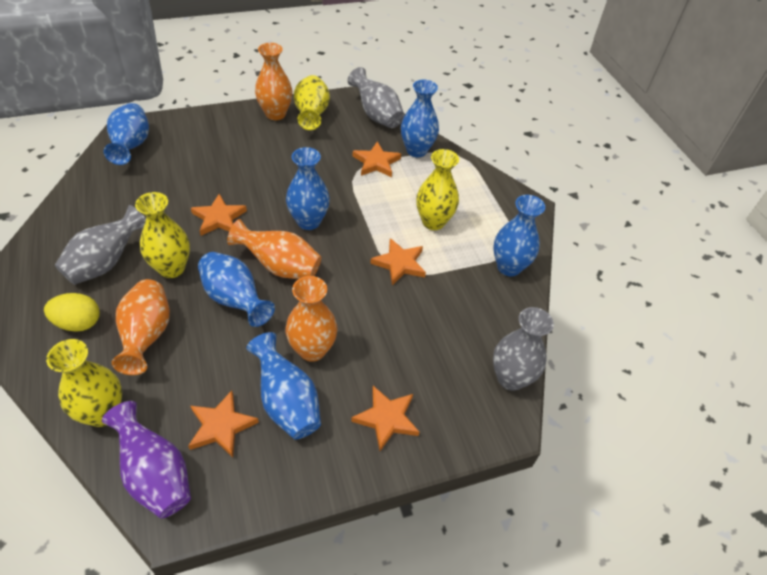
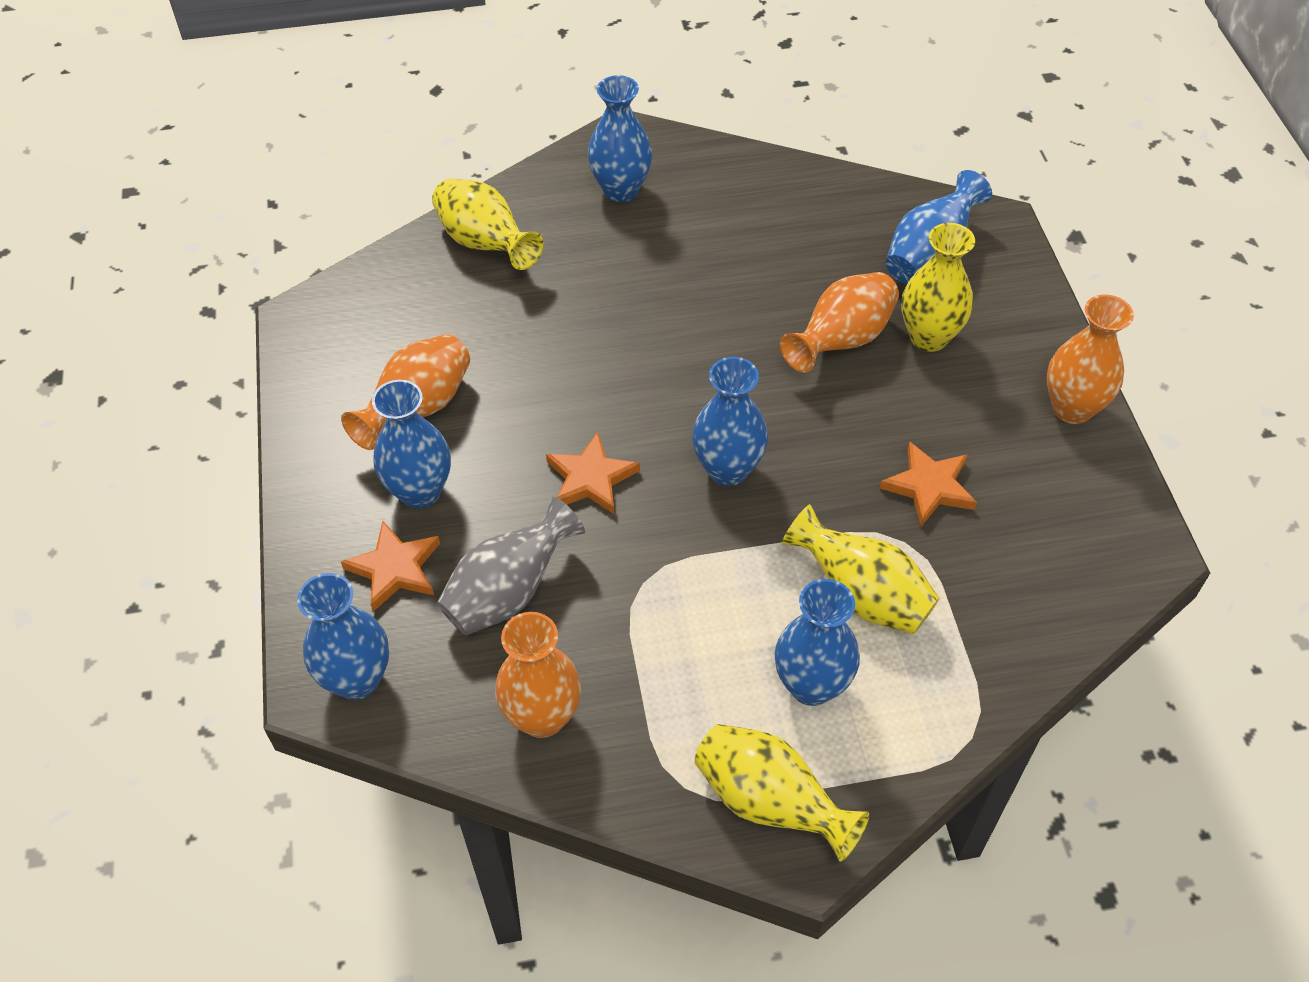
grey vase: 3 -> 1
orange star: 5 -> 3
purple vase: 1 -> 0
yellow egg: 1 -> 0

